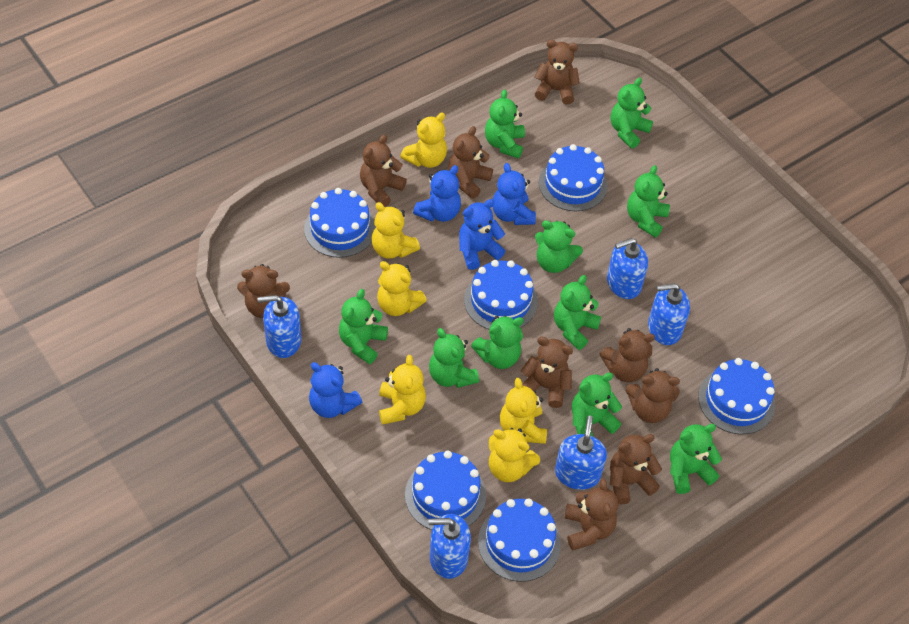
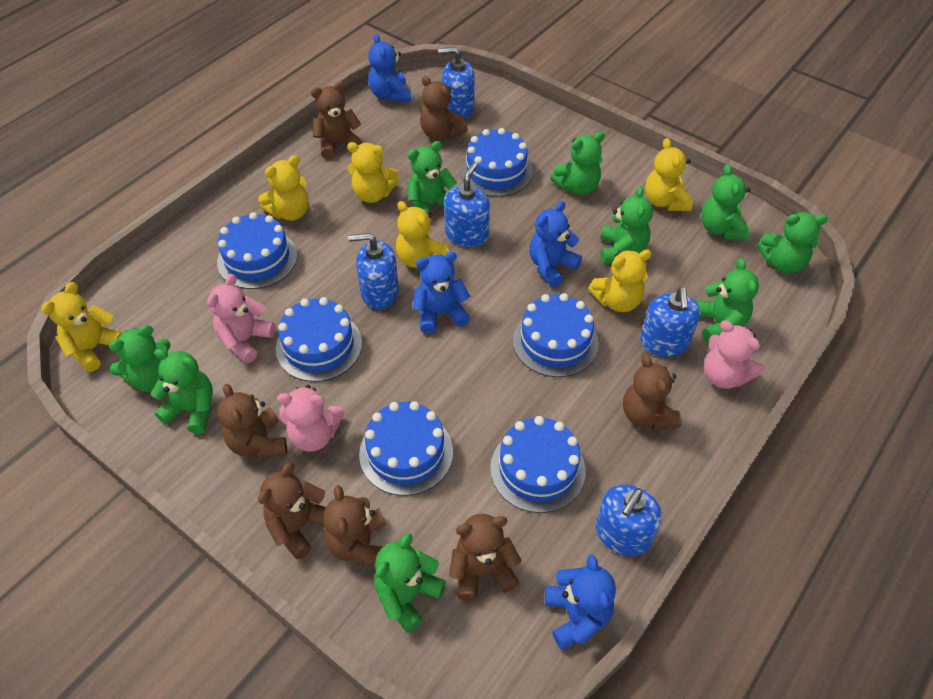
brown teddy bear: 9 -> 7
green teddy bear: 10 -> 9
pink teddy bear: 0 -> 3

